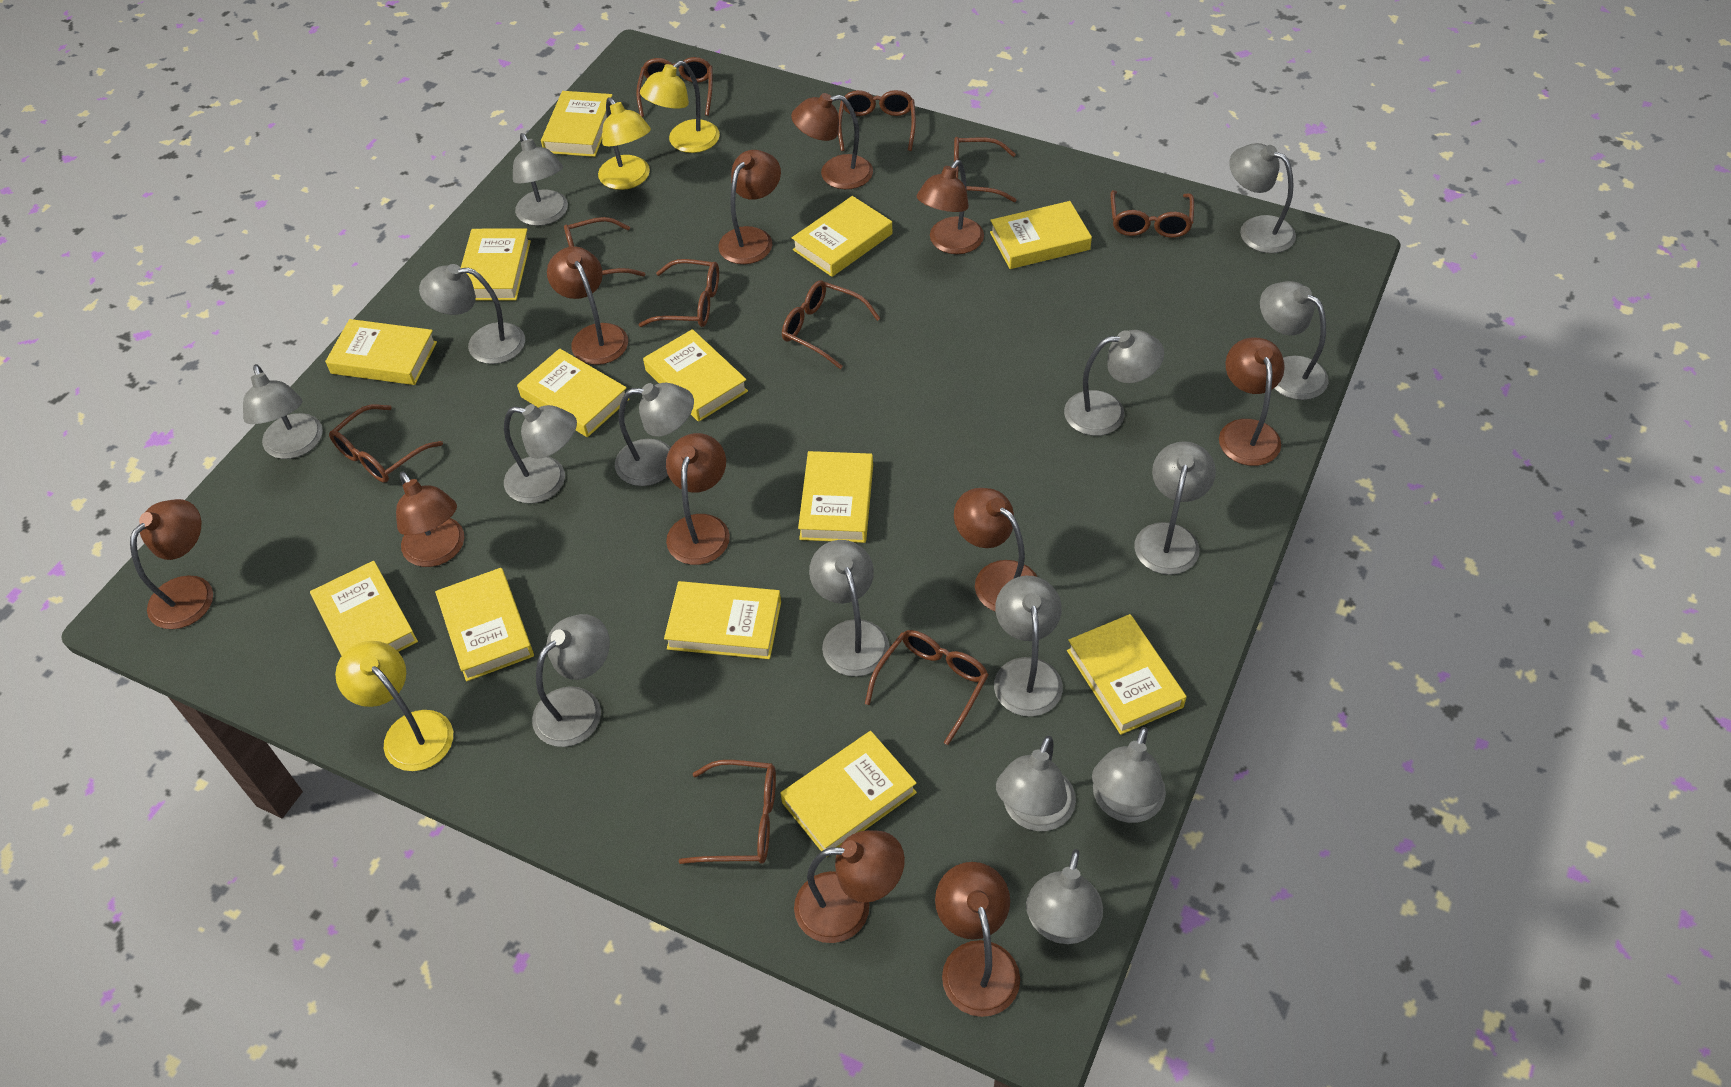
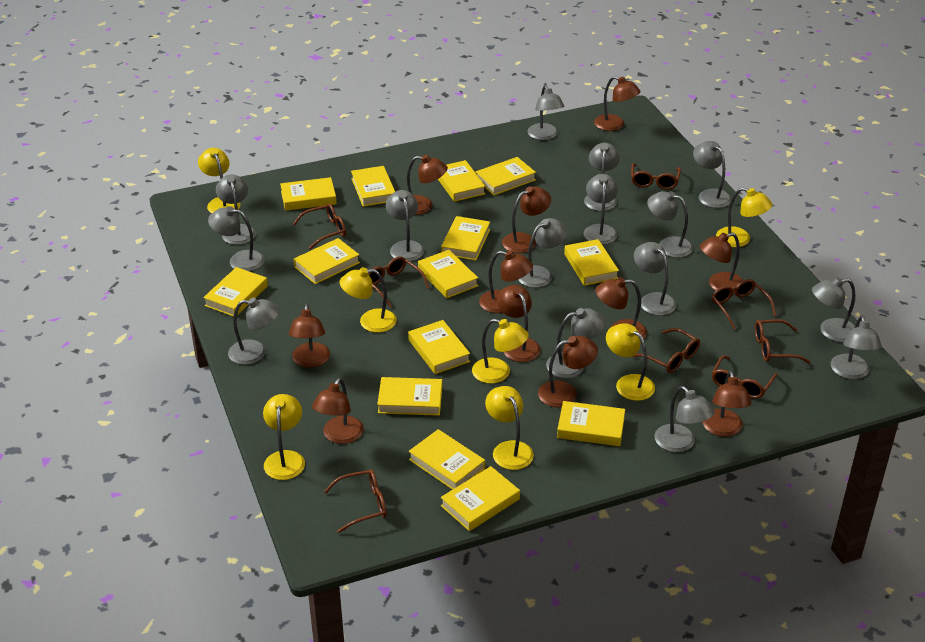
brown glasses: 10 -> 8
yellow book: 13 -> 14
yellow lamp: 3 -> 7

